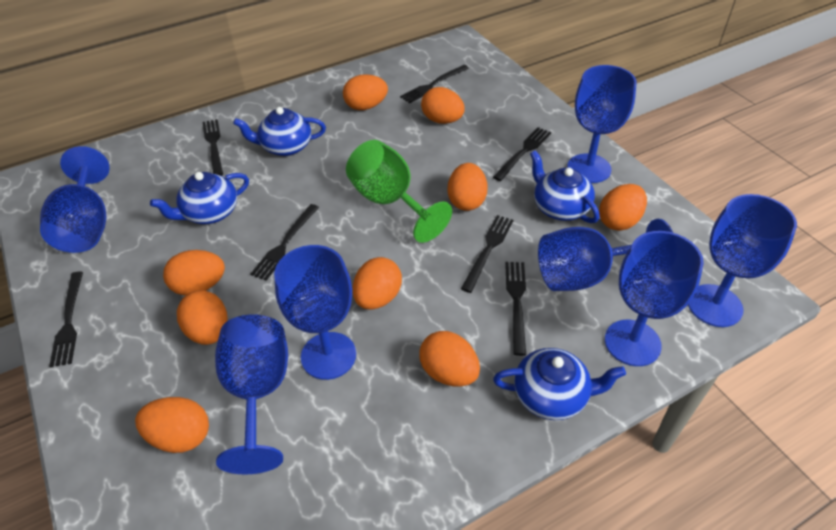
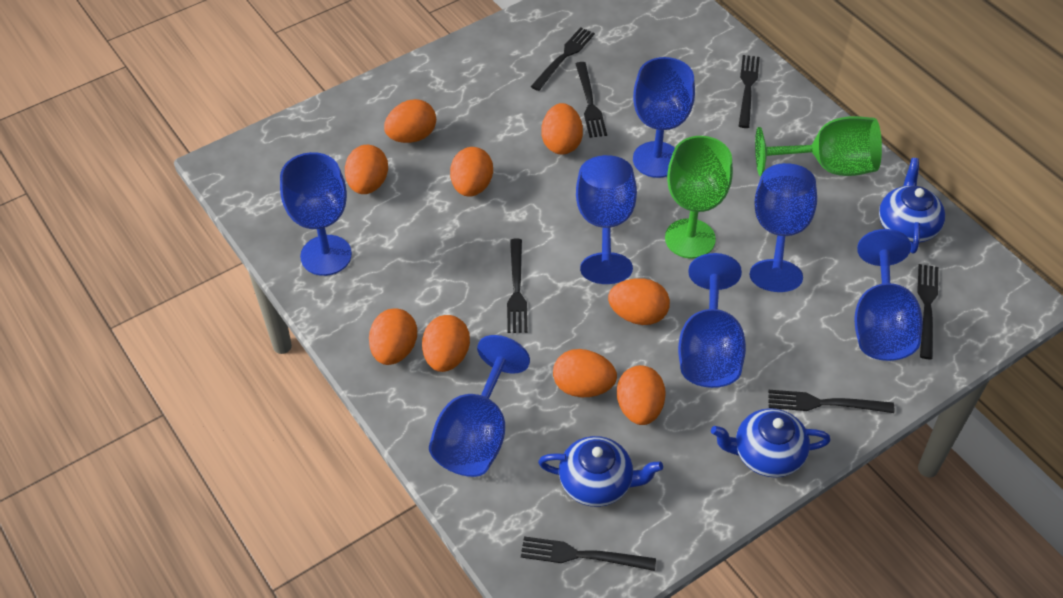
blue teapot: 4 -> 3
green goblet: 1 -> 2

